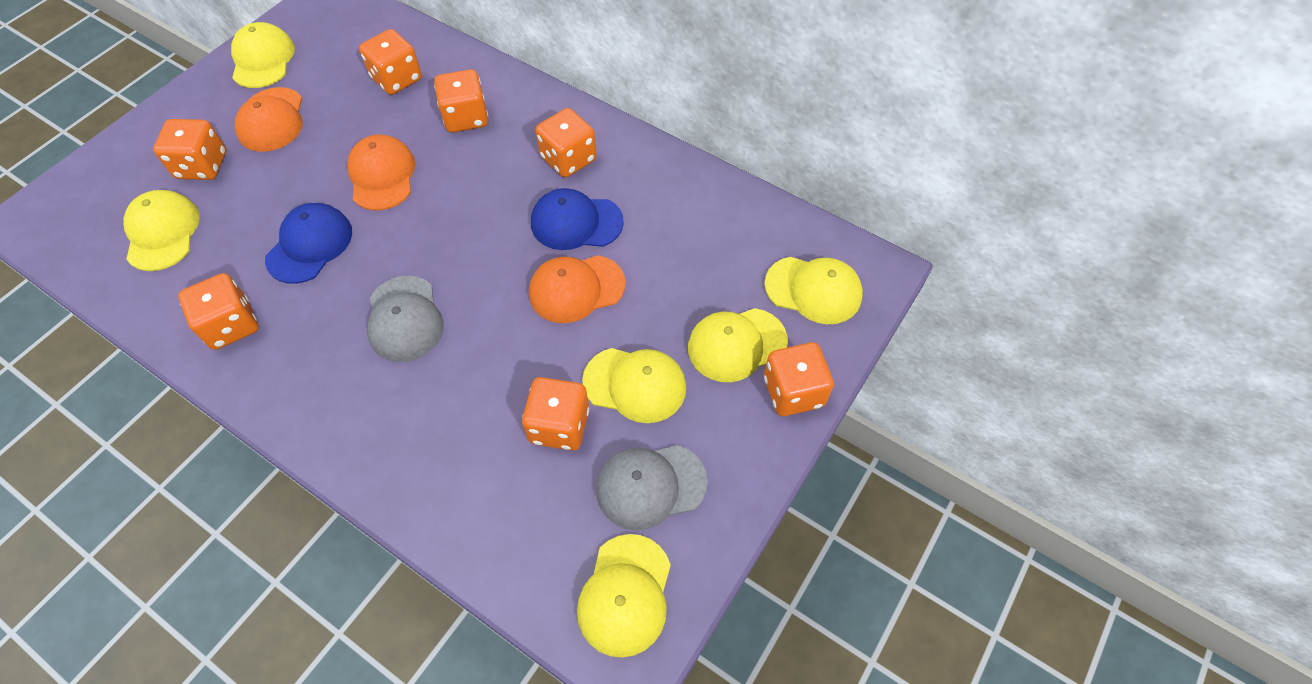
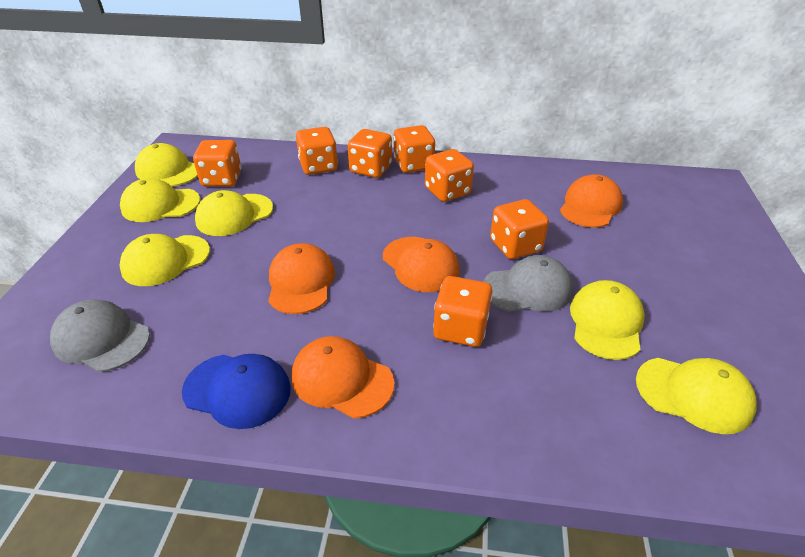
blue cap: 2 -> 1
orange cap: 3 -> 4

